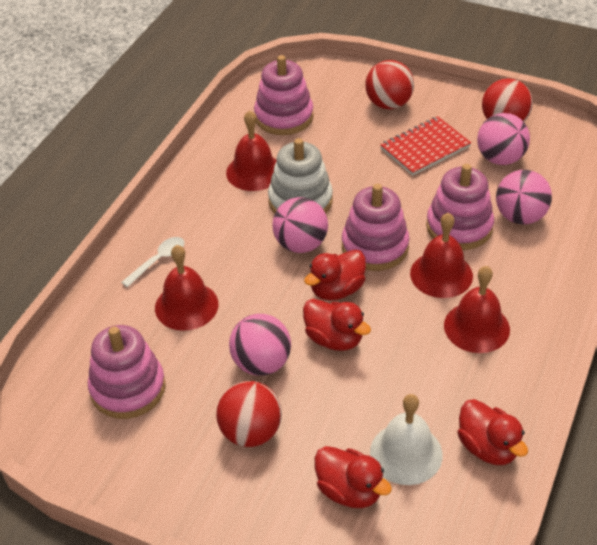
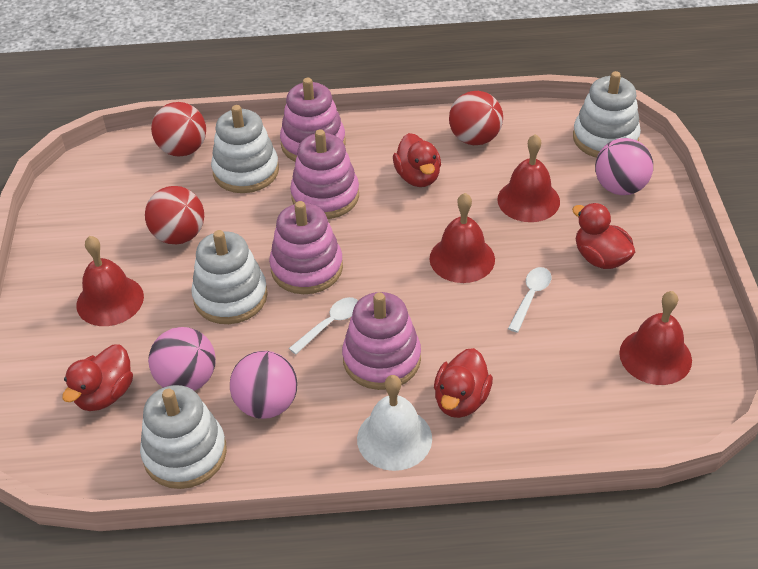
pink ball: 4 -> 3
red notebook: 1 -> 0
white spoon: 1 -> 2
white stacking toy: 1 -> 4

